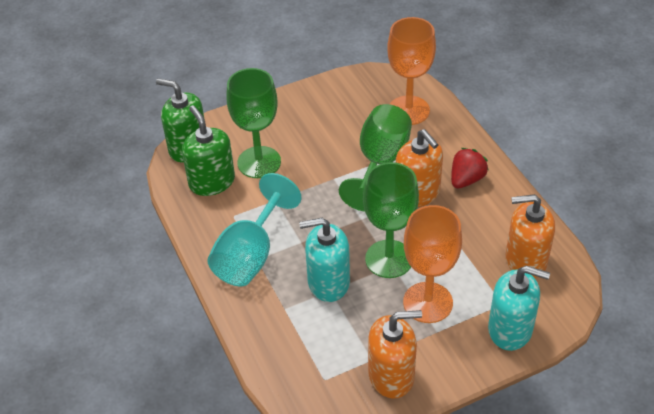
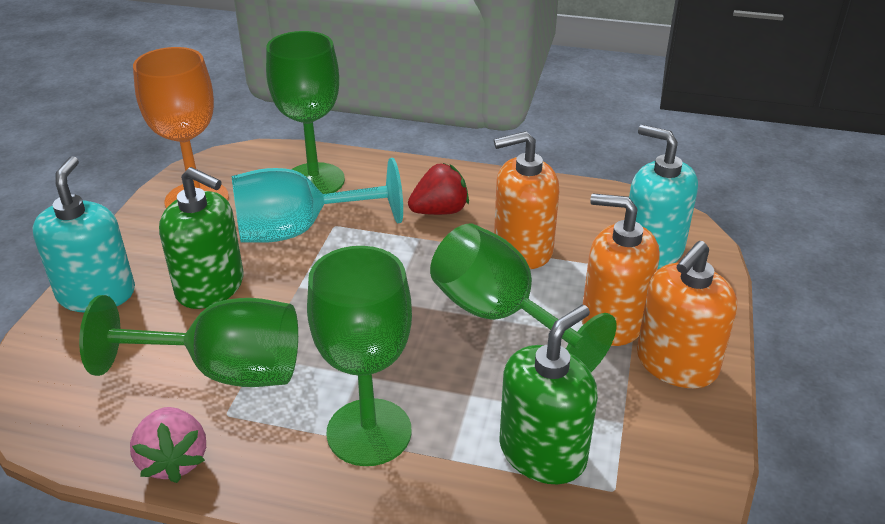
green goblet: 3 -> 4
orange goblet: 2 -> 1
pink strawberry: 0 -> 1

